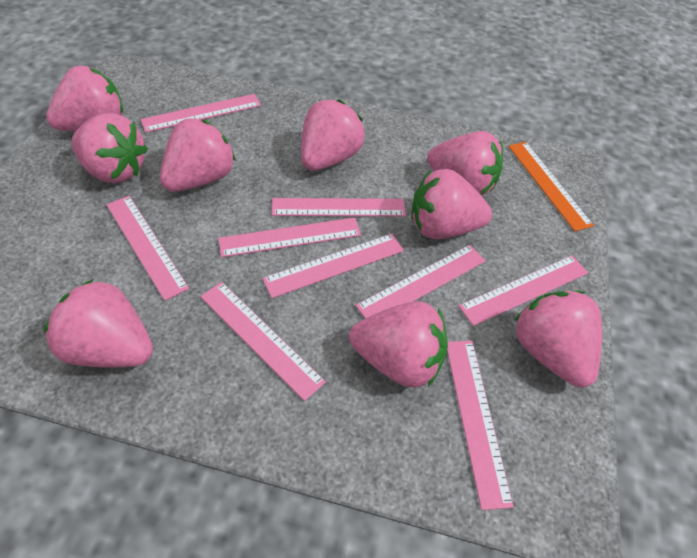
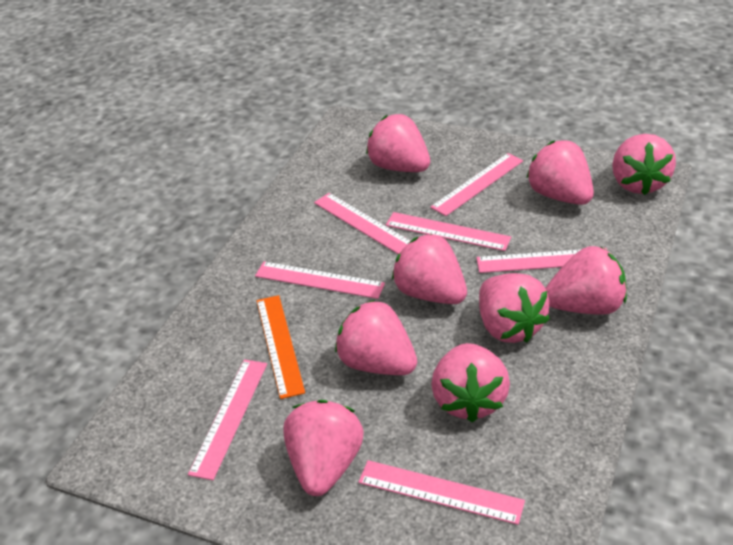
pink ruler: 9 -> 7

